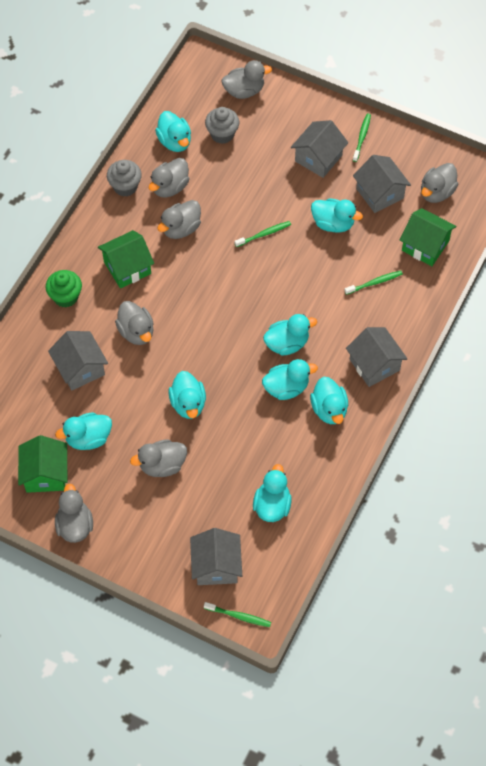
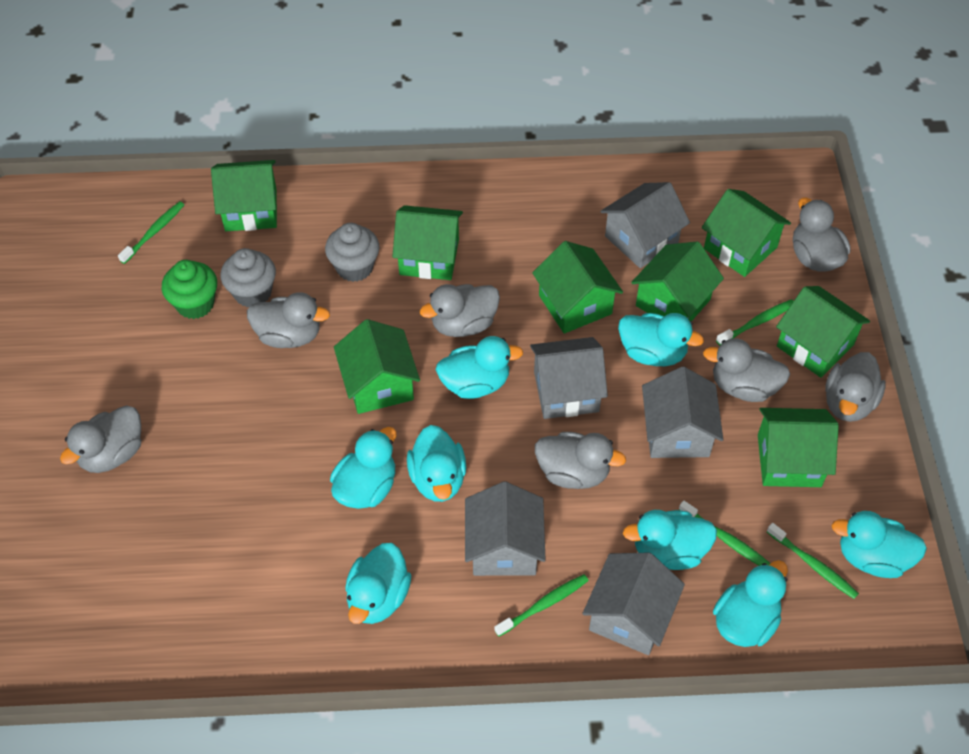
green house: 3 -> 8
green toothbrush: 4 -> 5

